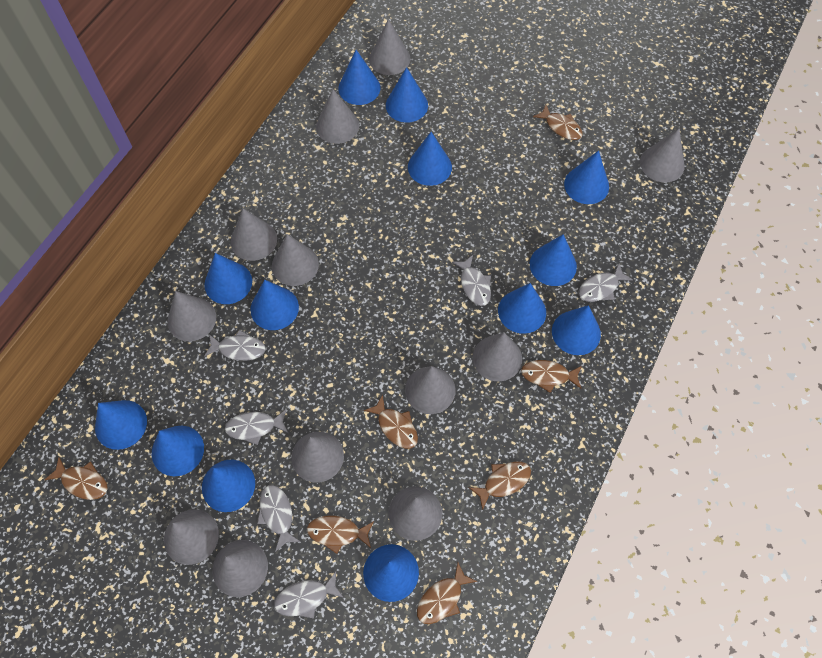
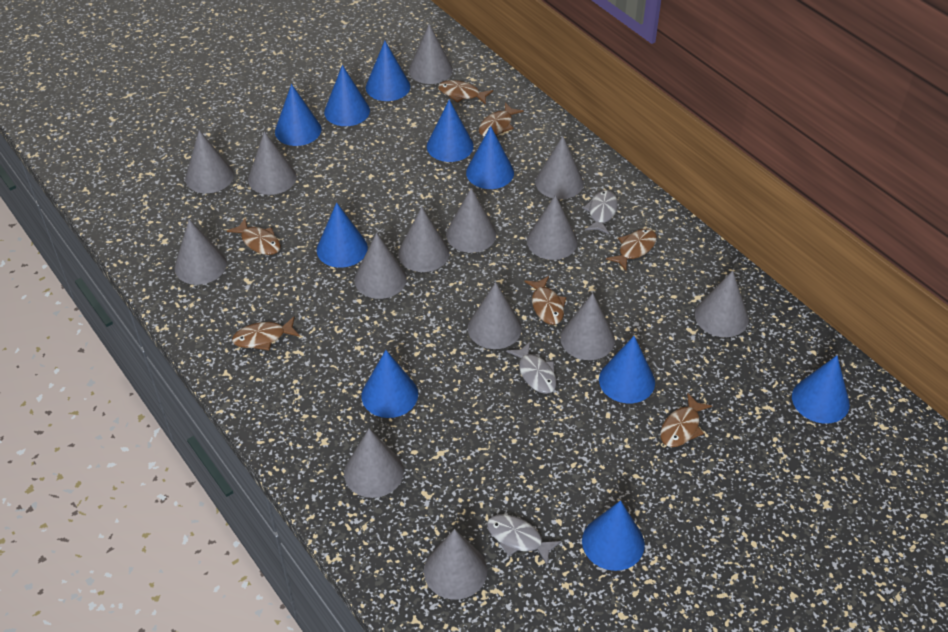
blue cone: 13 -> 10
grey cone: 12 -> 14
grey fish: 6 -> 3

